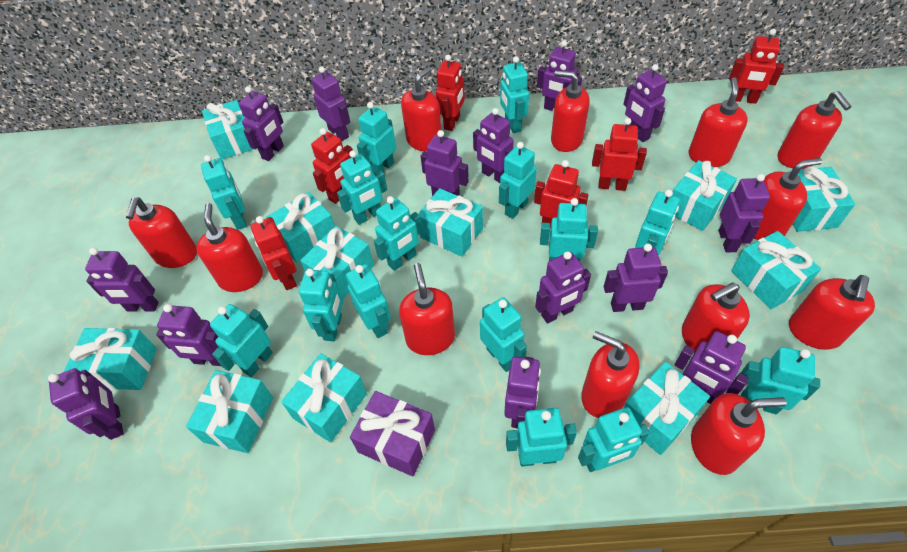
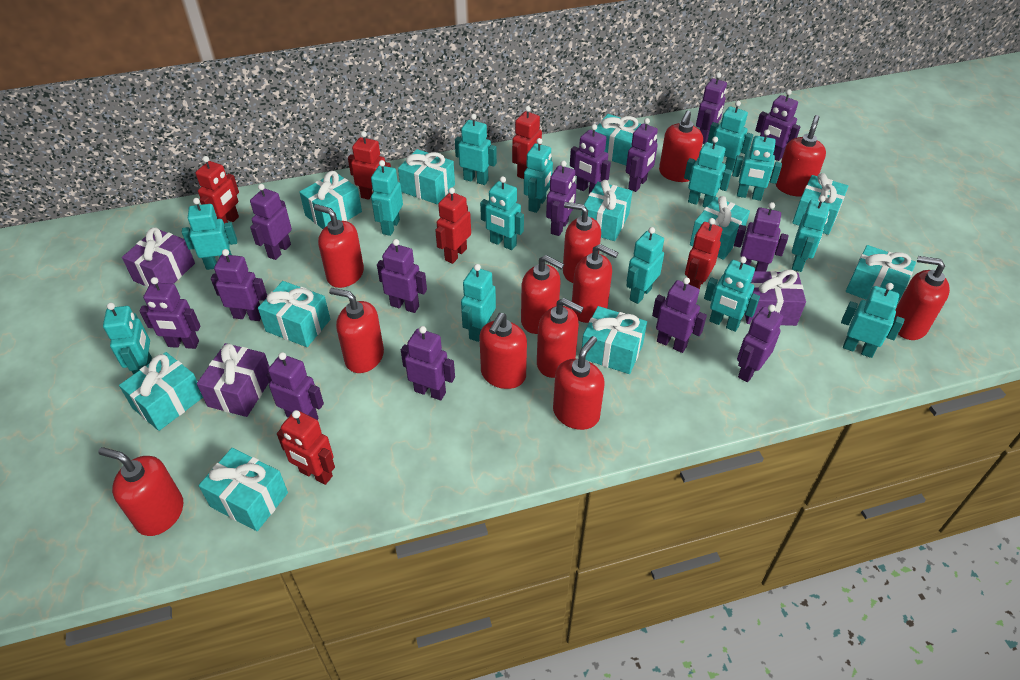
purple gift: 1 -> 3
turquoise robot: 15 -> 14

